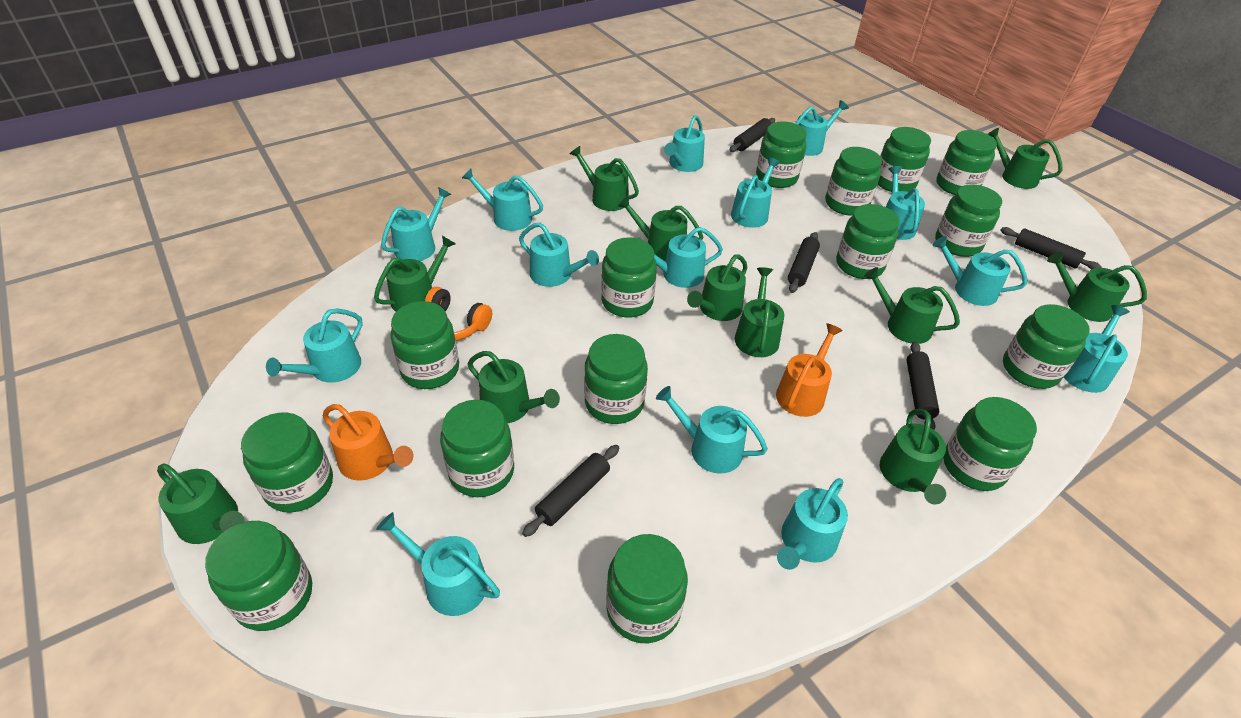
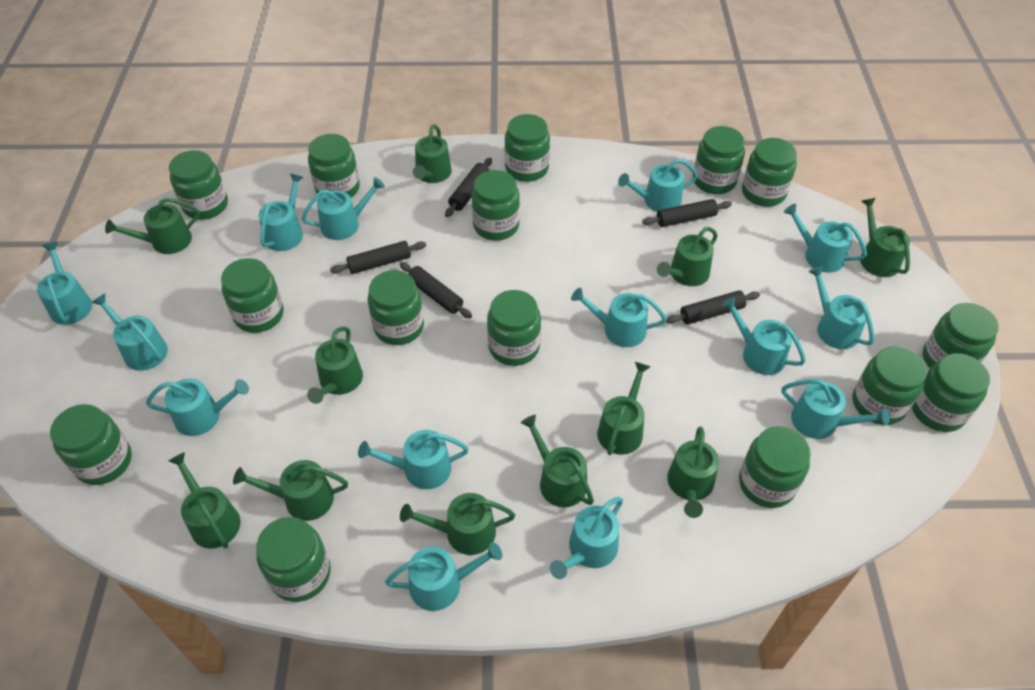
orange headphones: 1 -> 0
orange watering can: 2 -> 0

